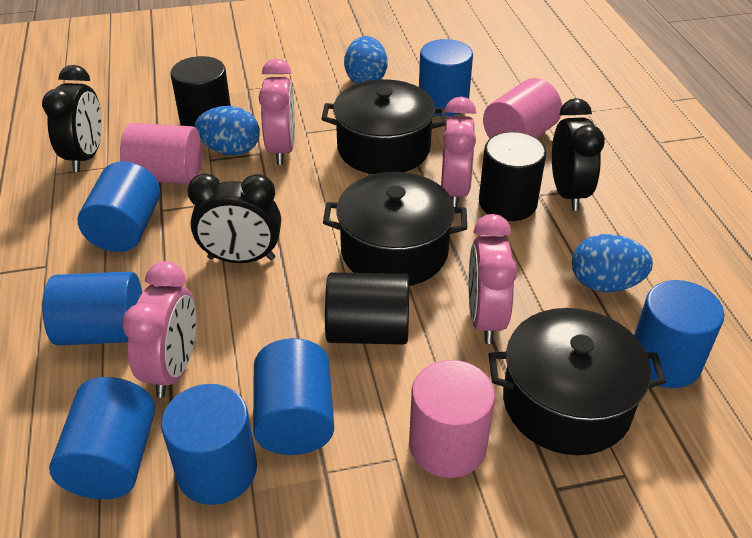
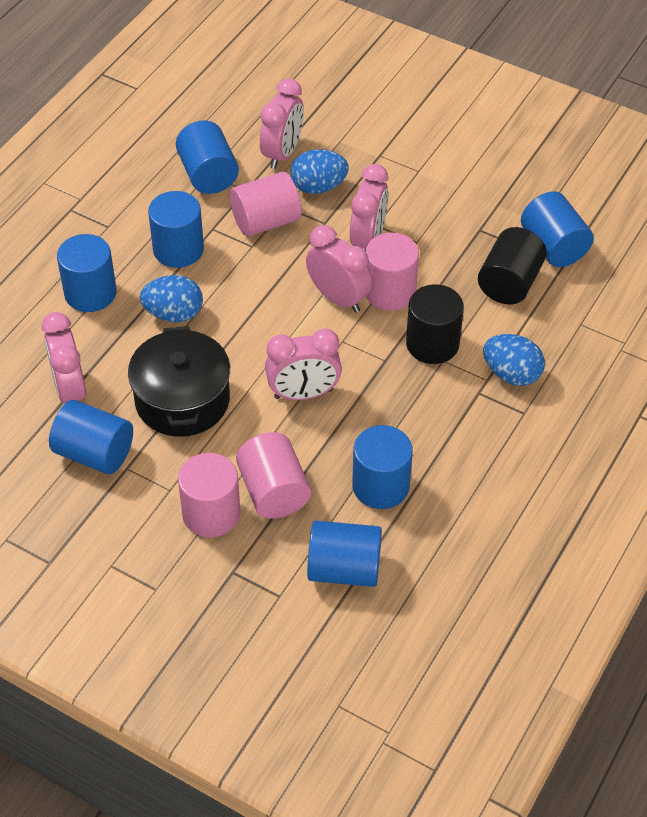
black clock: 3 -> 0
black cylinder: 3 -> 2
black pot: 3 -> 1
pink clock: 4 -> 5
pink cylinder: 3 -> 4

